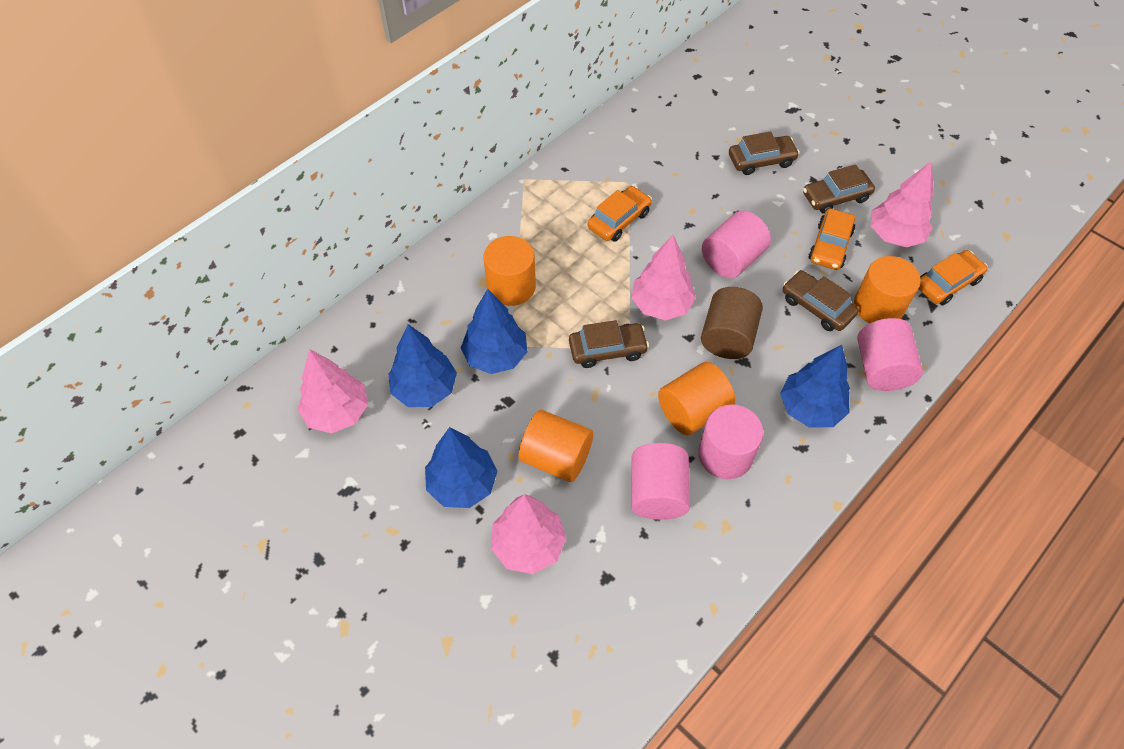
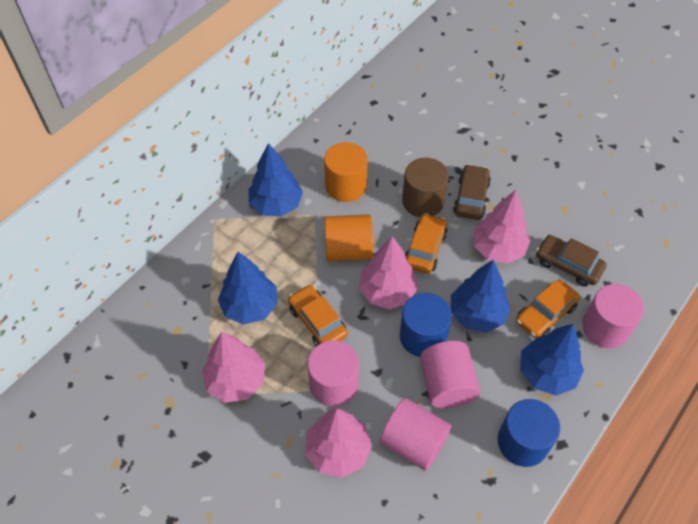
blue cylinder: 0 -> 2
brown car: 4 -> 2
orange cylinder: 4 -> 2

